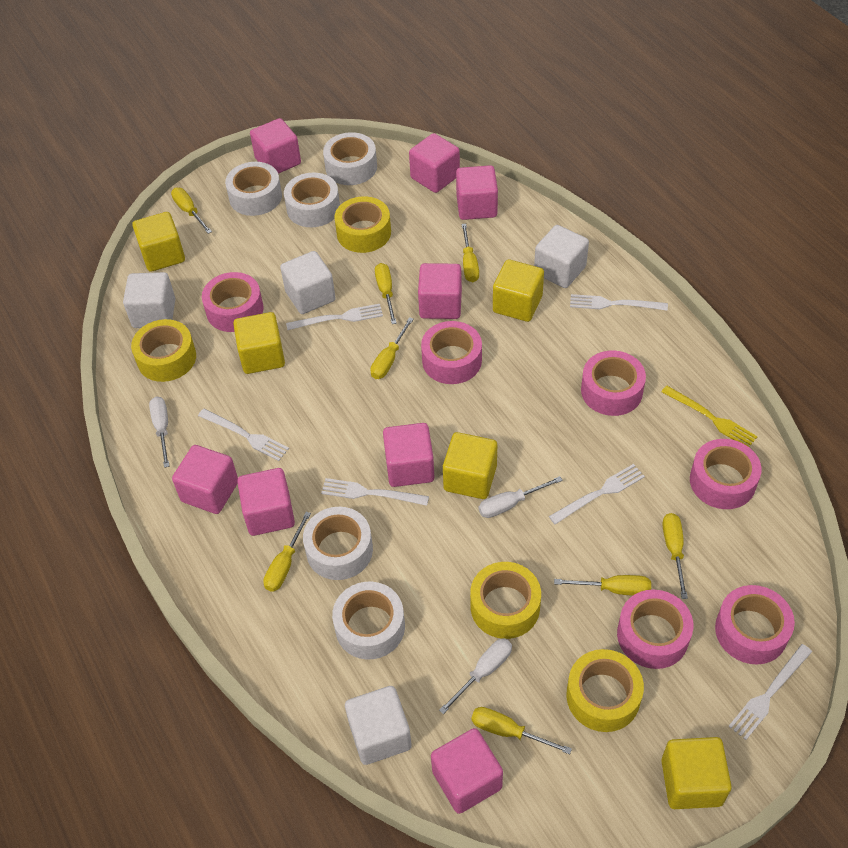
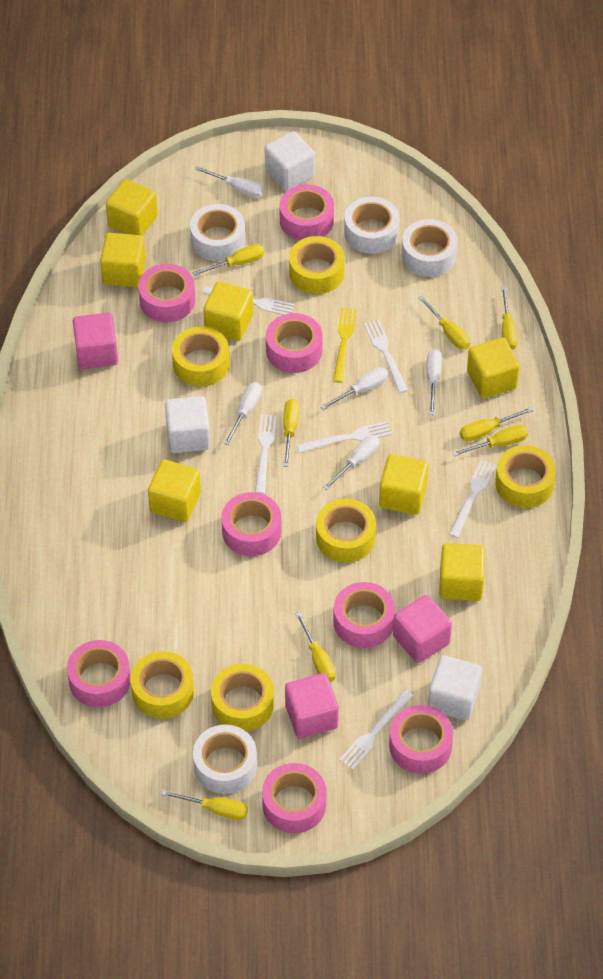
pink cube: 8 -> 3
pink tape: 6 -> 8
white cube: 4 -> 3
white screwdriver: 3 -> 5
white tape: 5 -> 4
yellow cube: 5 -> 7
yellow tape: 4 -> 6

